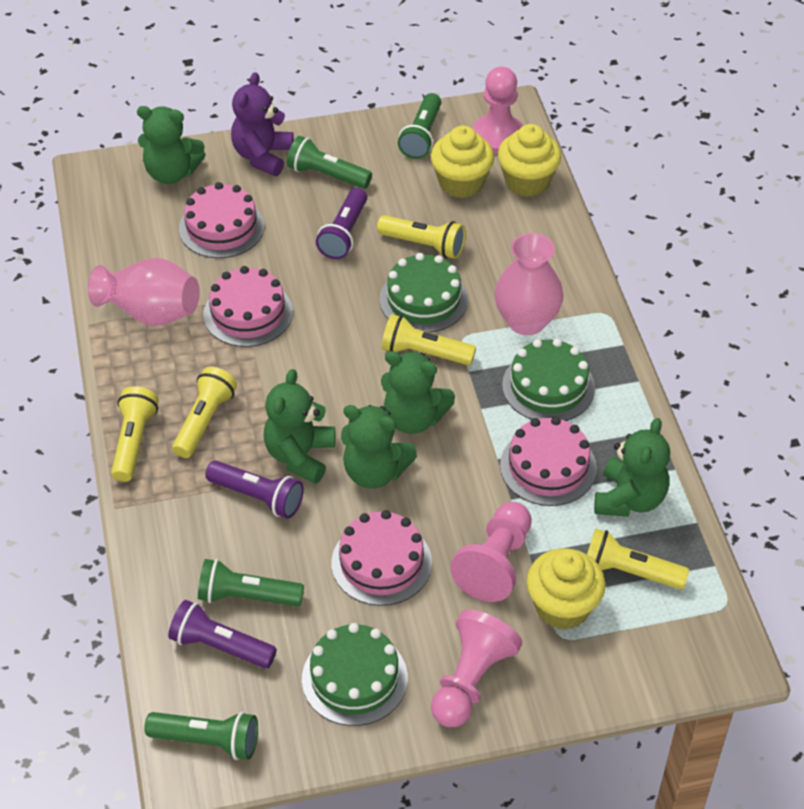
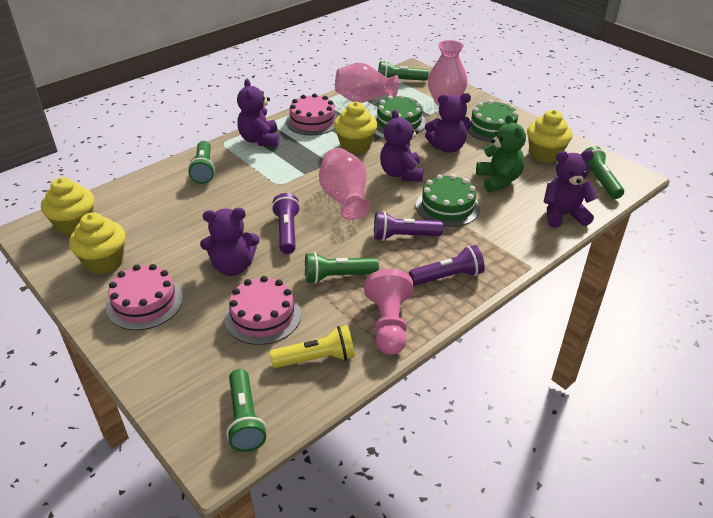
green flashlight: 4 -> 5
green teddy bear: 5 -> 1
pink cake: 4 -> 3
pink pawn: 3 -> 1
pink vase: 2 -> 3
purple teddy bear: 1 -> 5
yellow cupcake: 3 -> 4
yellow flashlight: 5 -> 1

